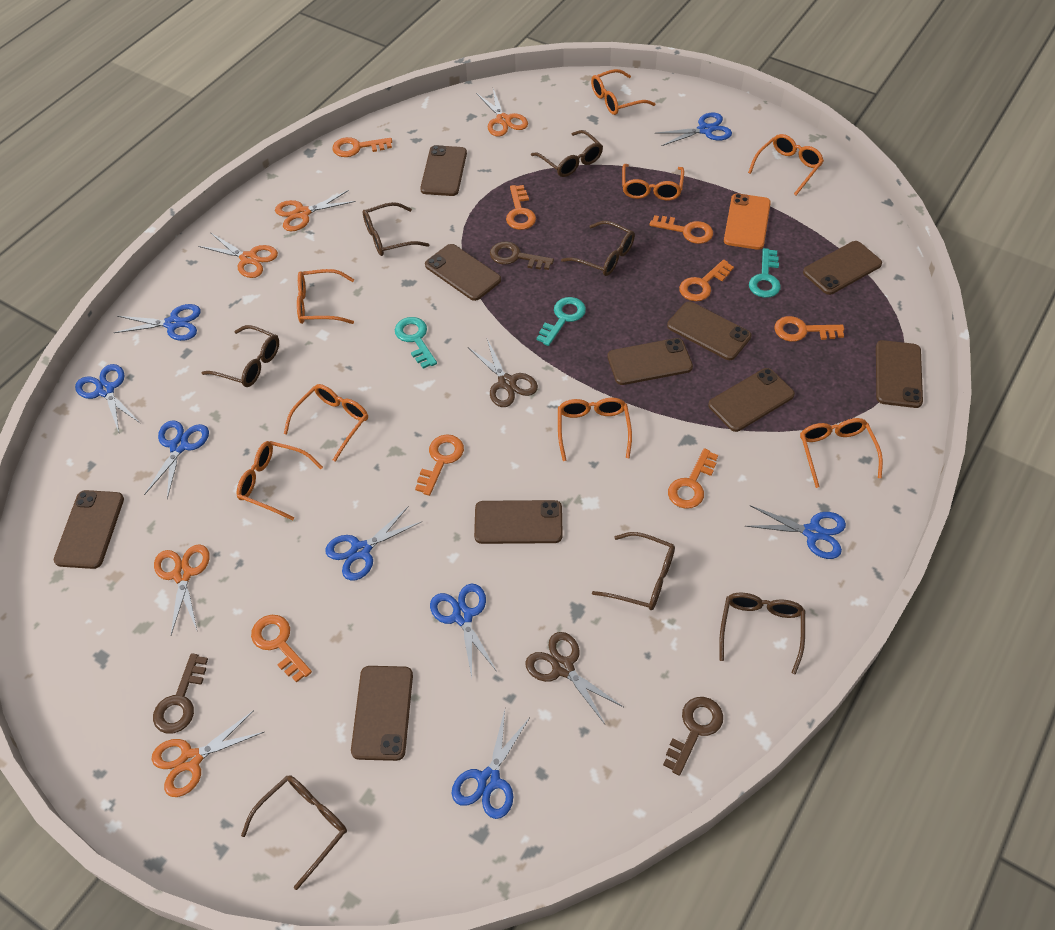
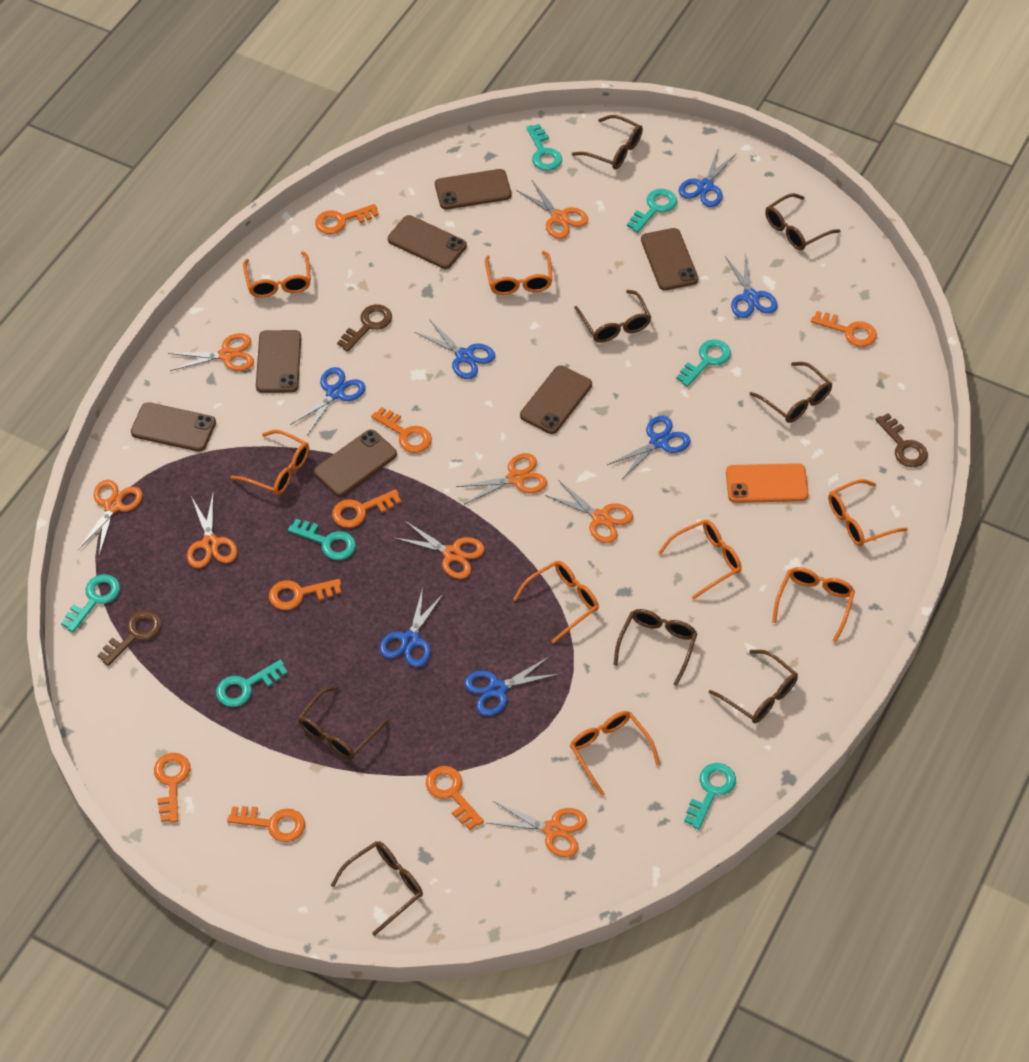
blue scissors: 8 -> 7
brown glasses: 7 -> 8
brown phone: 10 -> 7
brown scissors: 2 -> 0
orange scissors: 5 -> 8
turquoise key: 3 -> 7

